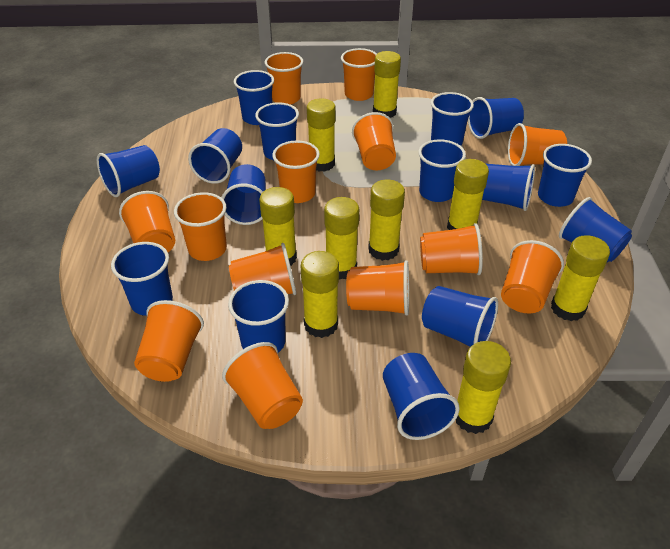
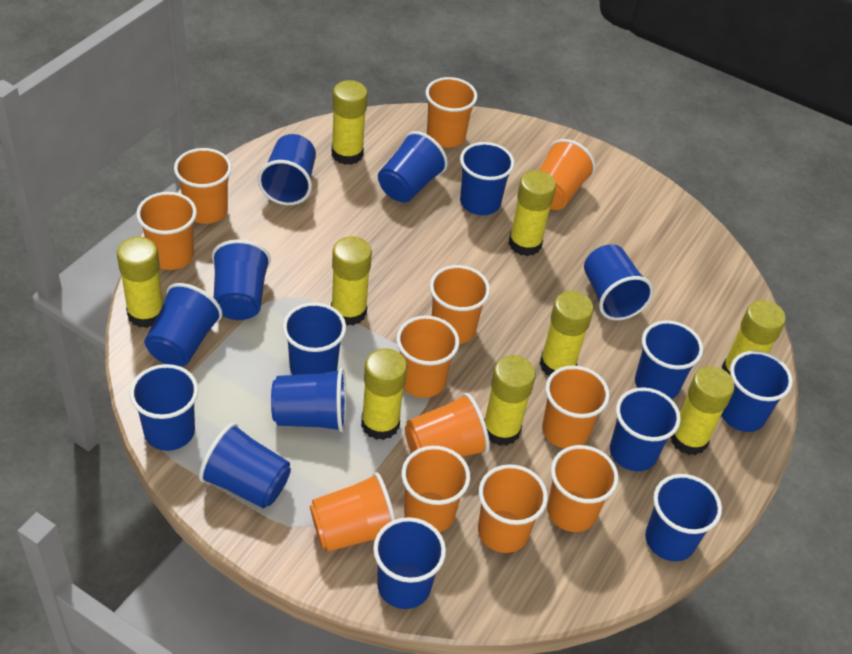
orange cup: 13 -> 12

